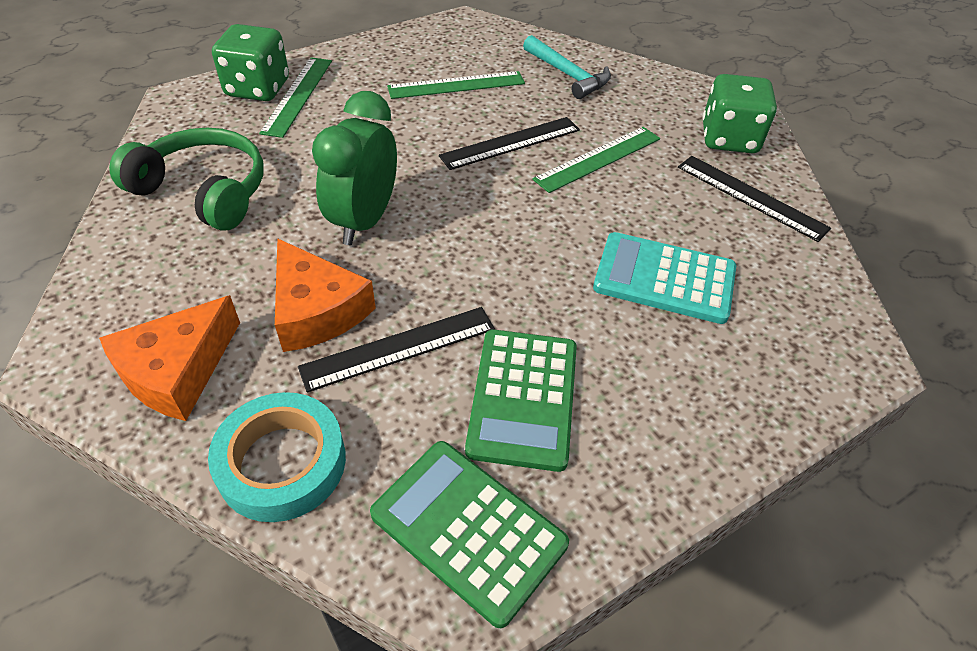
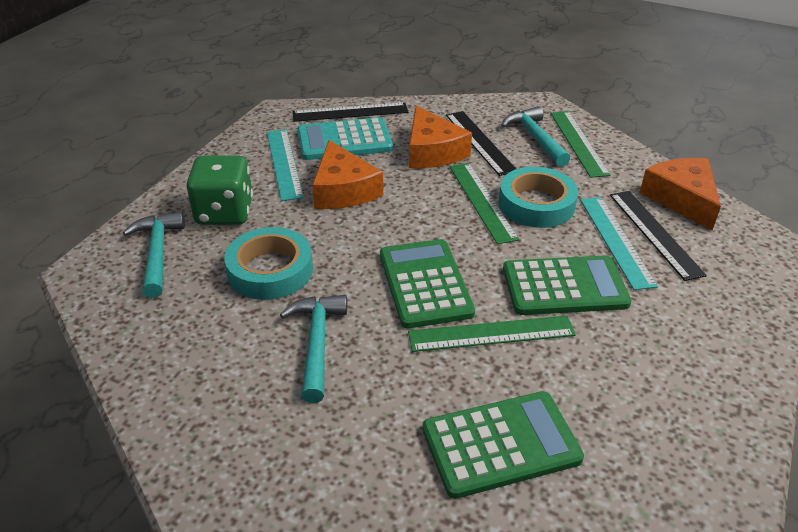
green calculator: 2 -> 3
green clock: 1 -> 0
green dice: 2 -> 1
green headphones: 1 -> 0
orange cheese: 2 -> 3
turquoise hammer: 1 -> 3
turquoise ruler: 0 -> 2
turquoise tape: 1 -> 2

